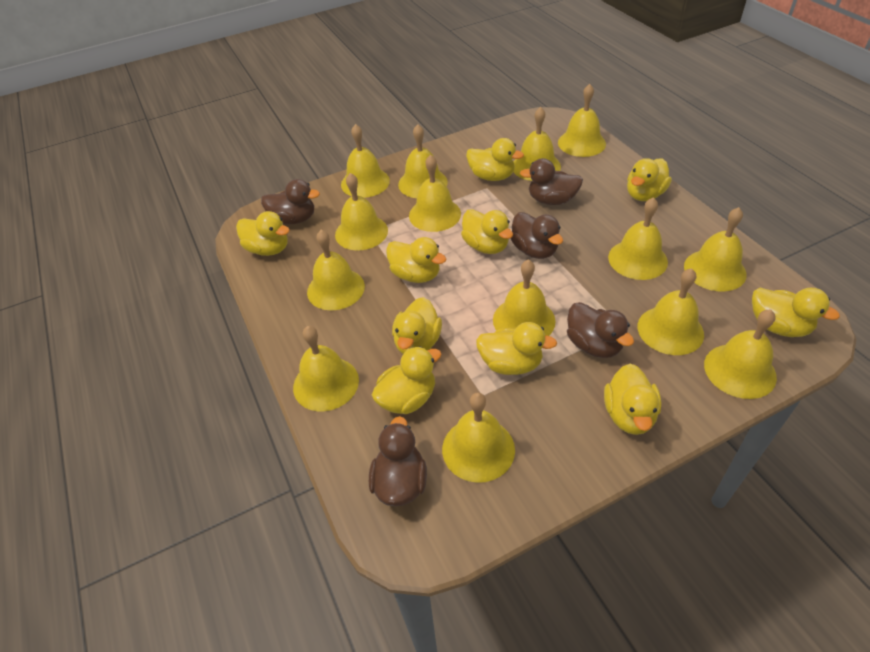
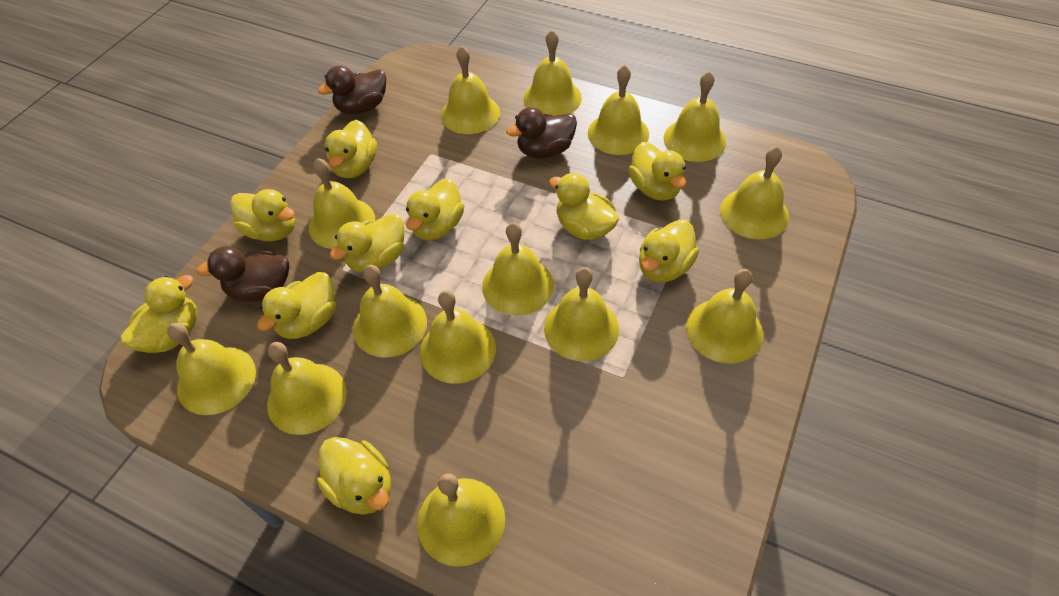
brown duck: 5 -> 3

